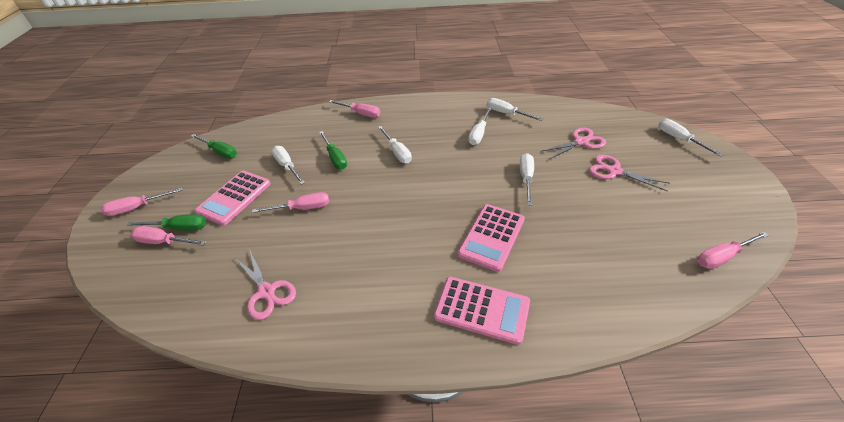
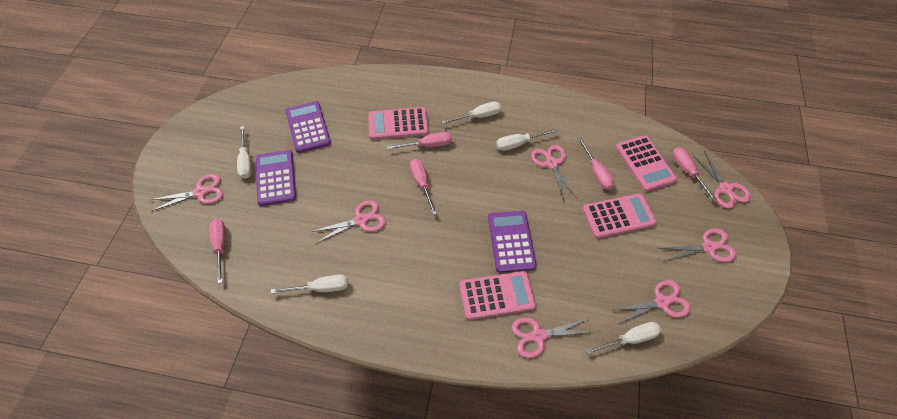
green screwdriver: 3 -> 0
pink calculator: 3 -> 4
pink scissors: 3 -> 7
purple calculator: 0 -> 3
white screwdriver: 6 -> 5

